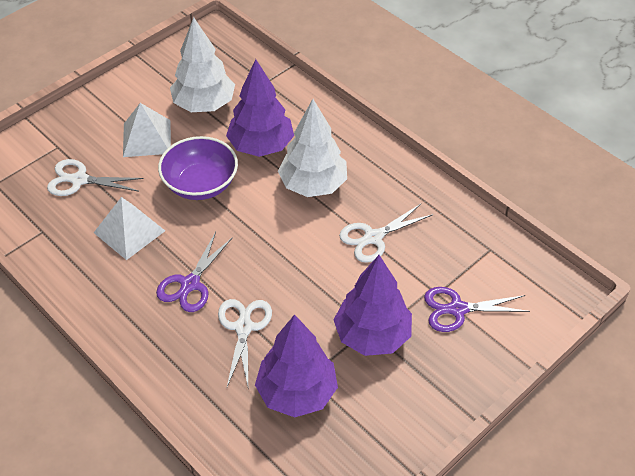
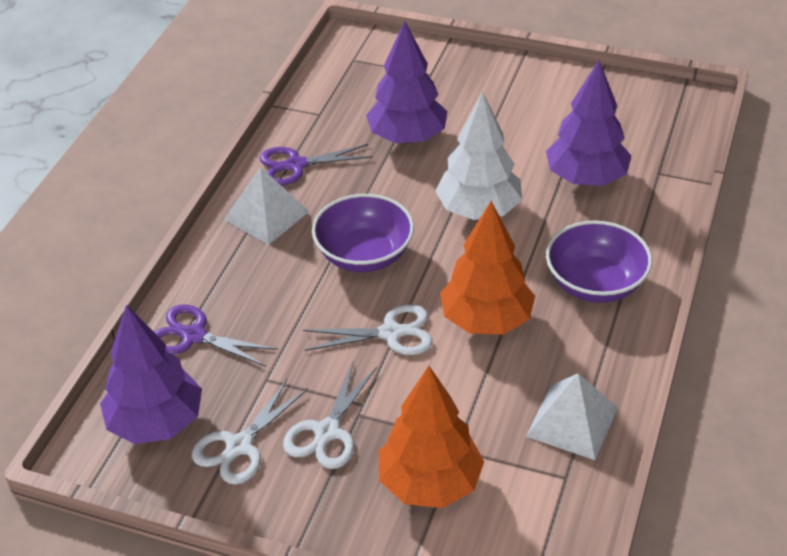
orange tree: 0 -> 2
purple bowl: 1 -> 2
white tree: 2 -> 1

